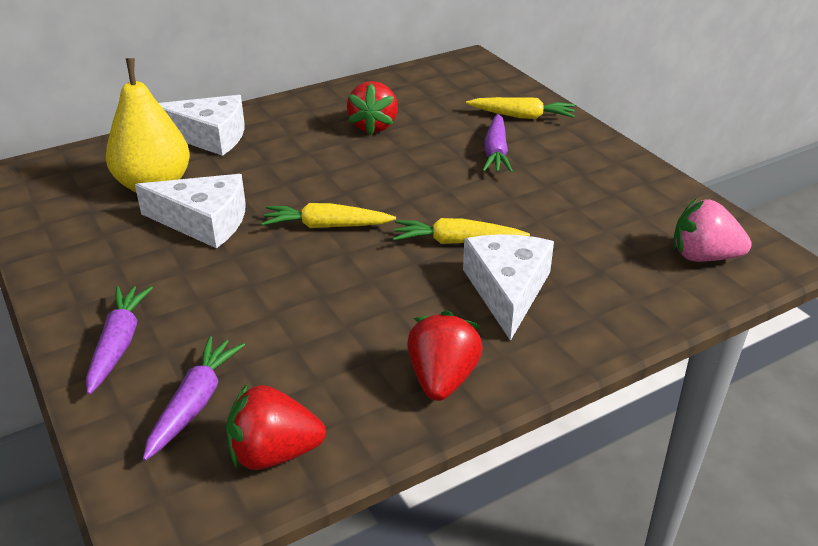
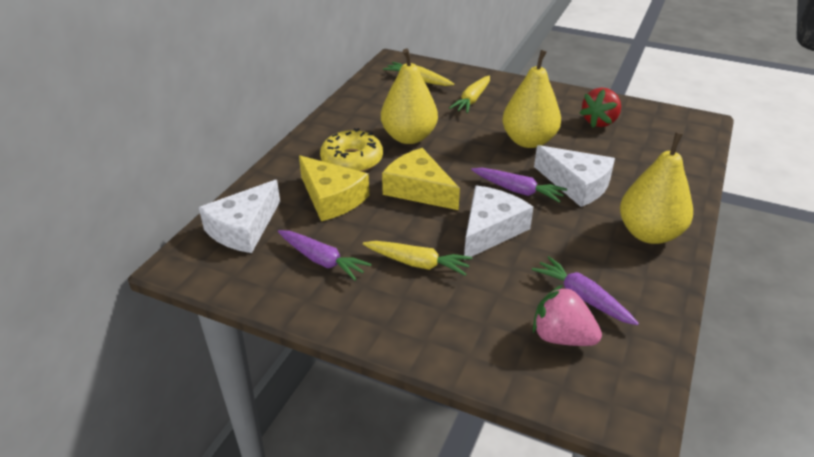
red strawberry: 3 -> 1
yellow cheese: 0 -> 2
yellow donut: 0 -> 1
yellow pear: 1 -> 3

